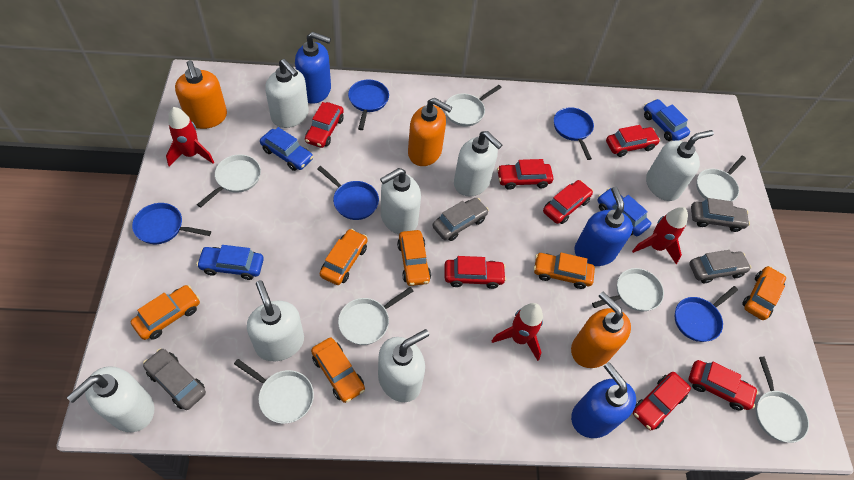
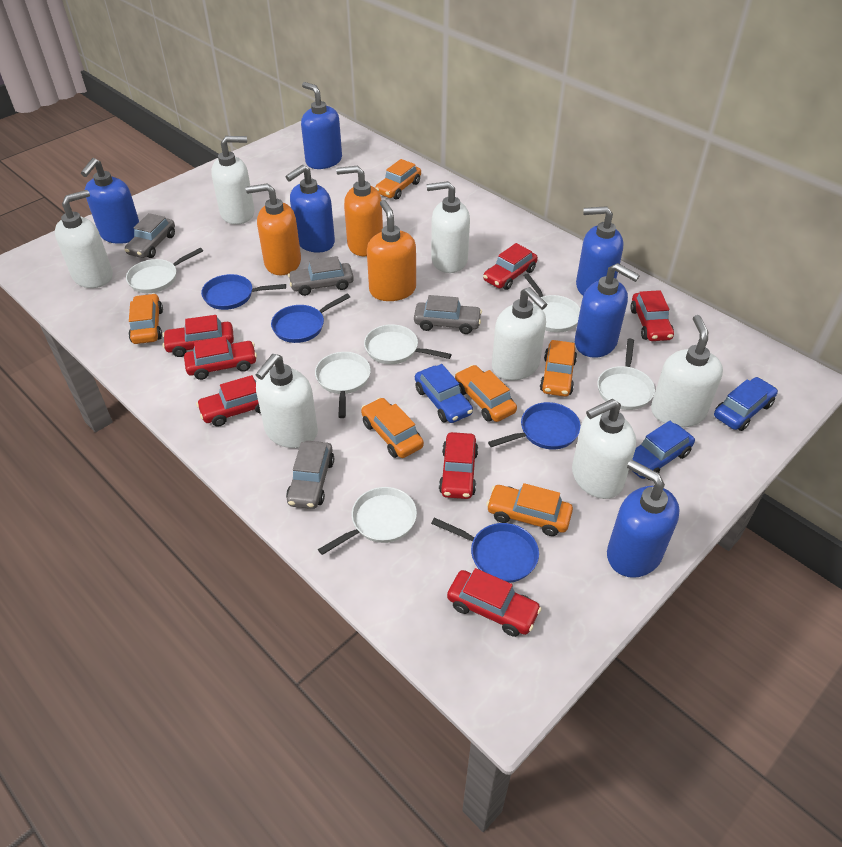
blue car: 4 -> 3
blue pan: 5 -> 4
blue soap dispenser: 3 -> 6
red rocket: 3 -> 0
white pan: 7 -> 6

